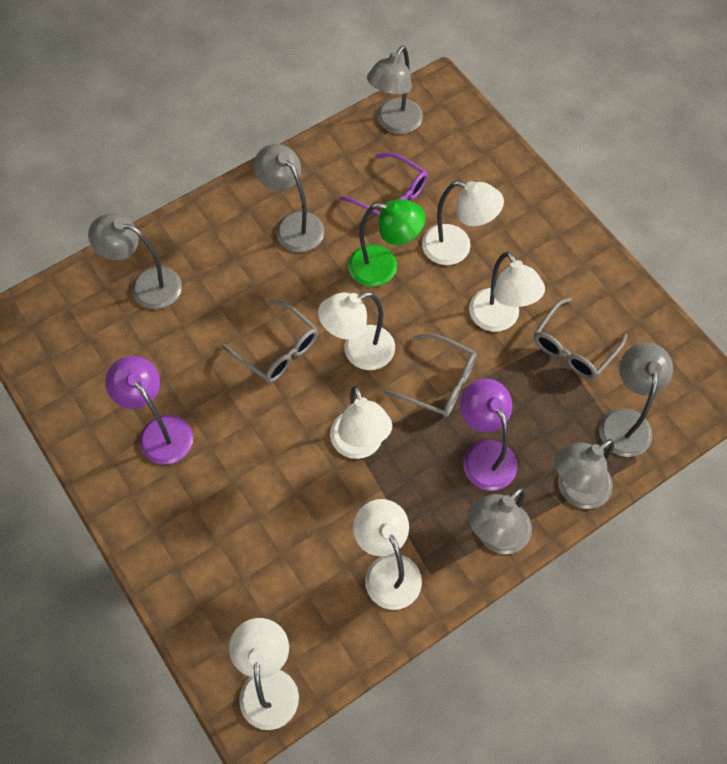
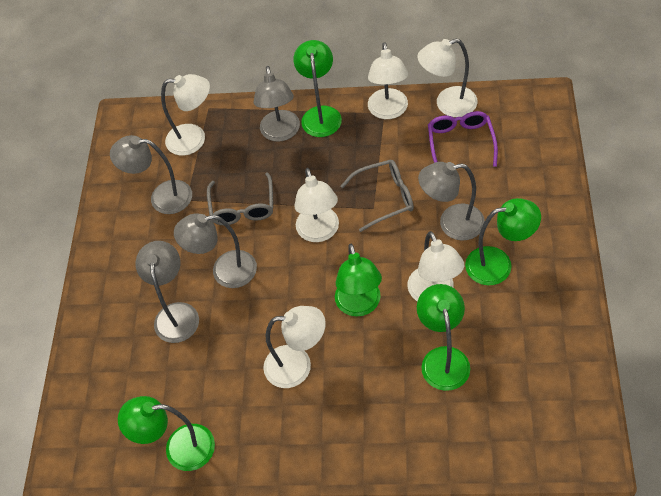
green lamp: 1 -> 5
grey glasses: 3 -> 2
grey lamp: 6 -> 5
purple lamp: 2 -> 0

